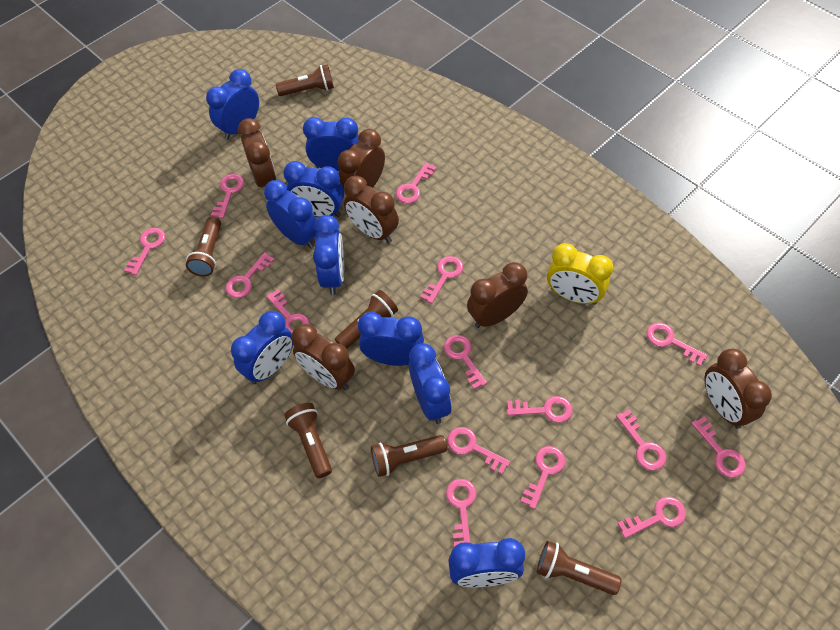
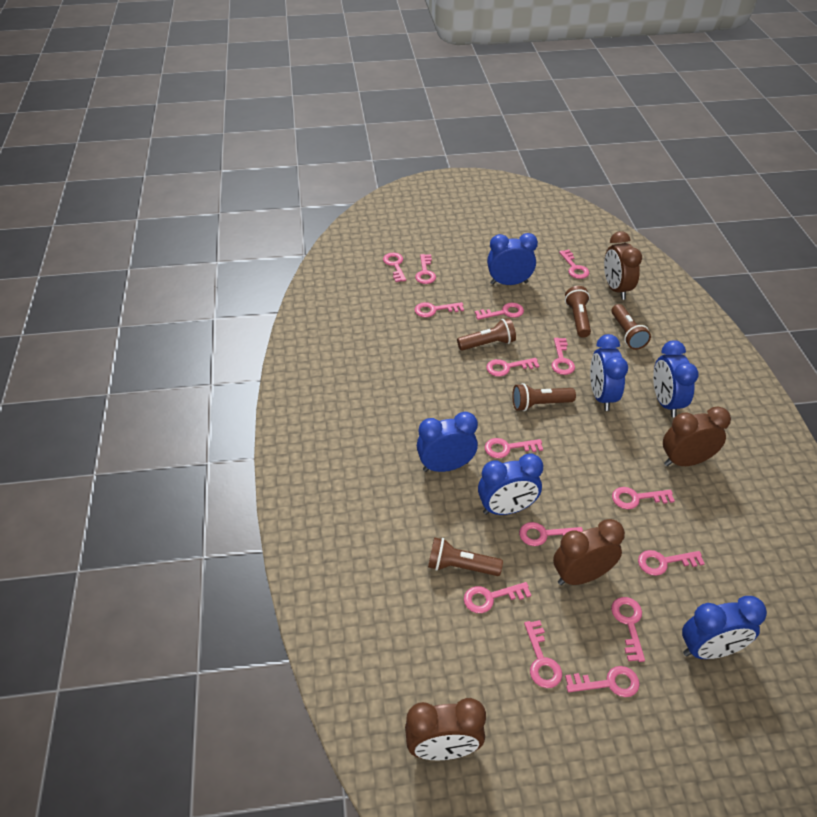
blue clock: 9 -> 6
brown clock: 6 -> 4
brown flashlight: 6 -> 5
yellow clock: 1 -> 0

